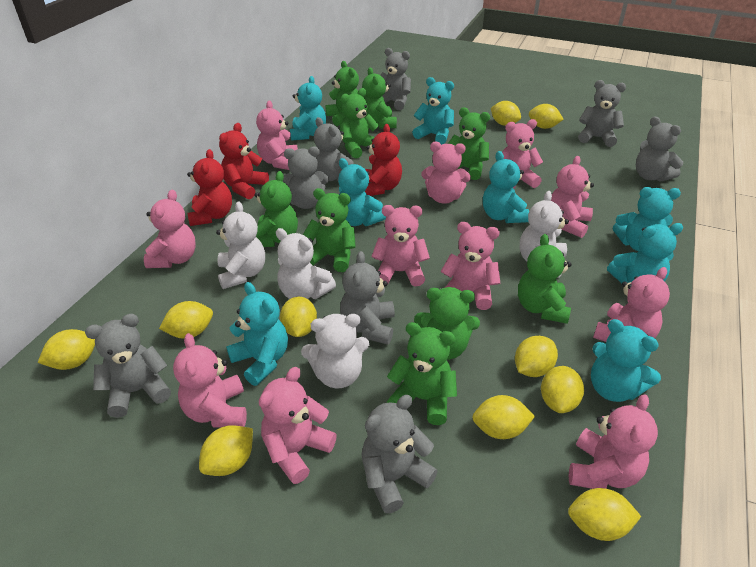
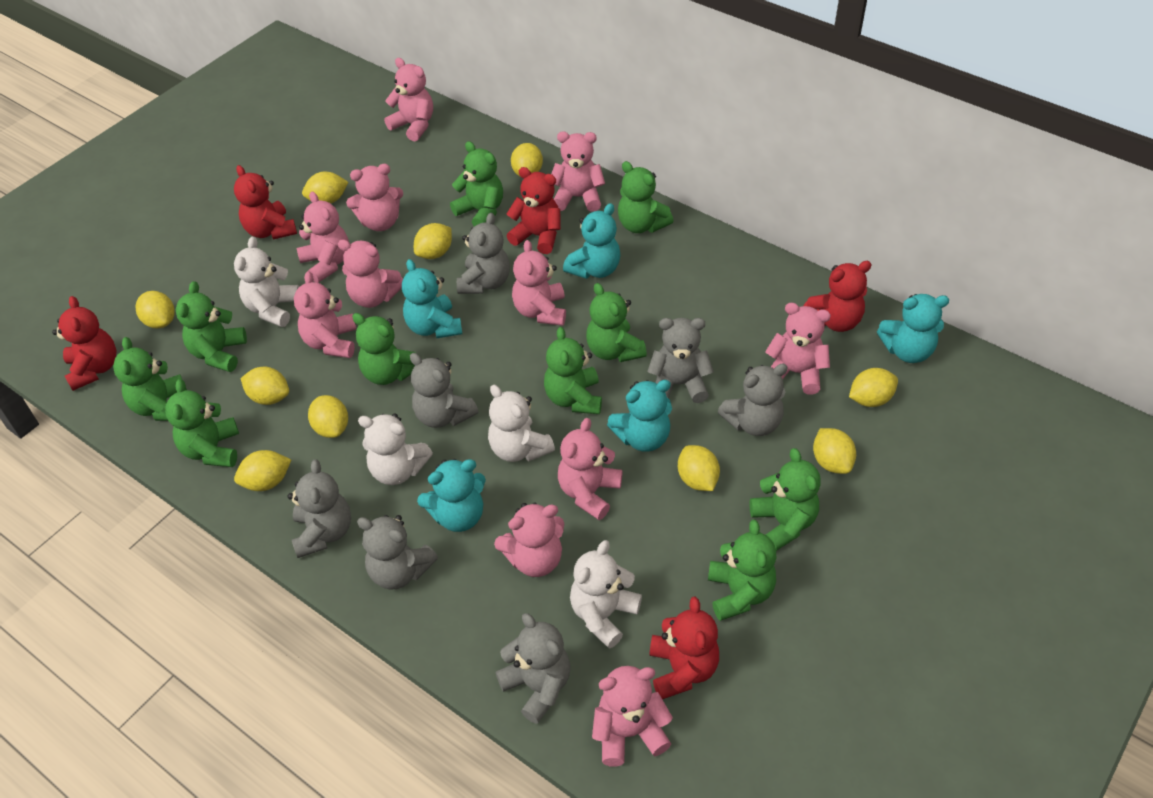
green teddy bear: 9 -> 10
grey teddy bear: 8 -> 7
red teddy bear: 3 -> 5
turquoise teddy bear: 8 -> 5

